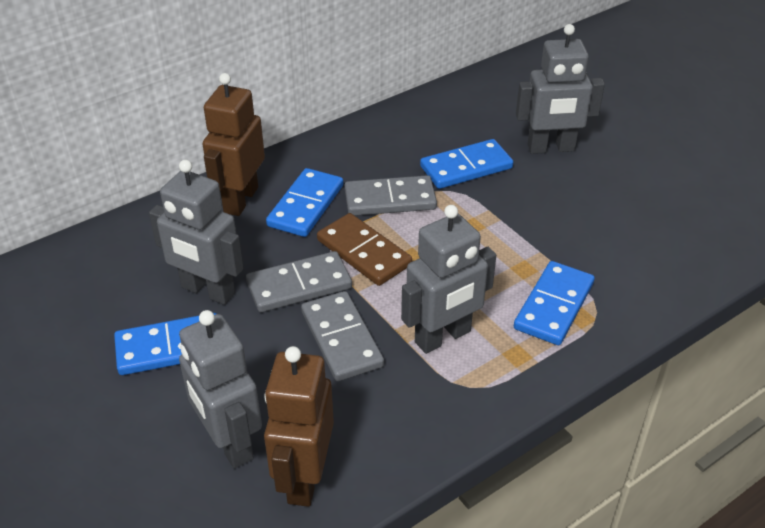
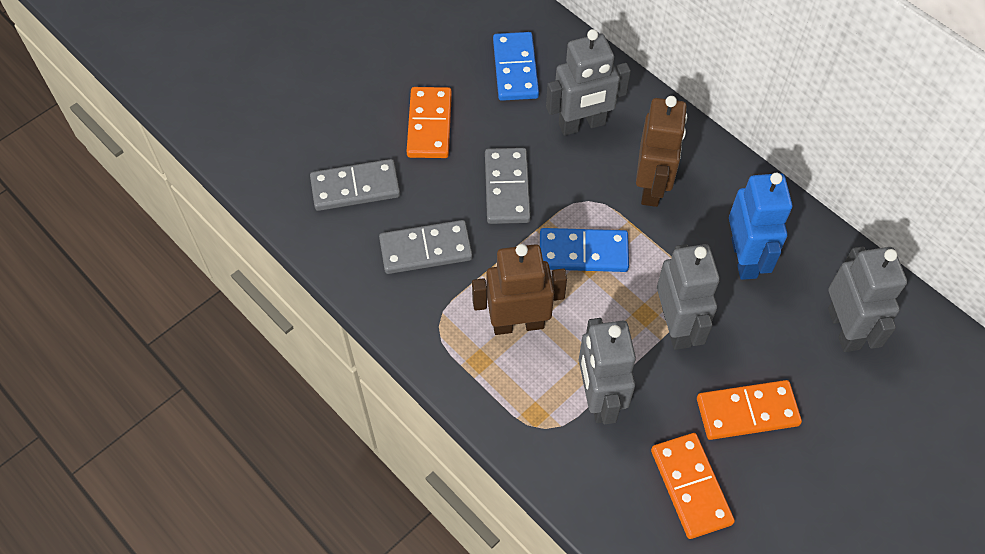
blue domino: 4 -> 2
blue robot: 0 -> 1
brown domino: 1 -> 0
orange domino: 0 -> 3

